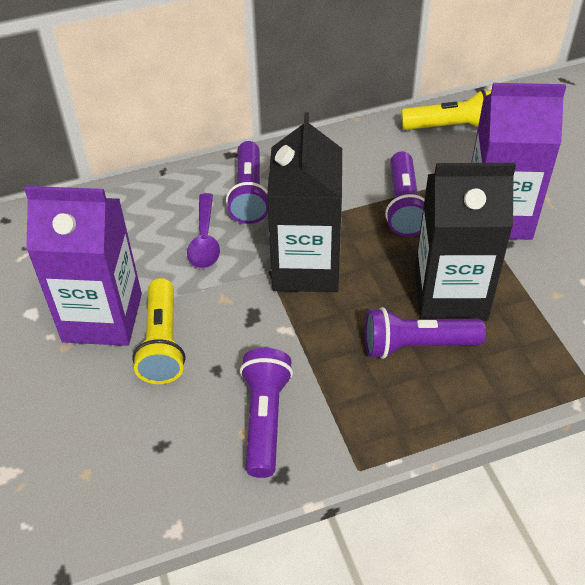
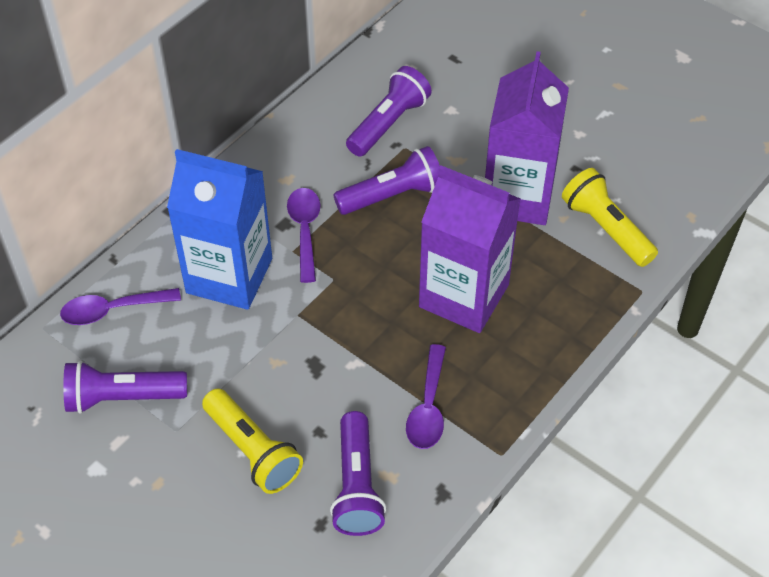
black carton: 2 -> 0
blue carton: 0 -> 1
purple spoon: 1 -> 3

